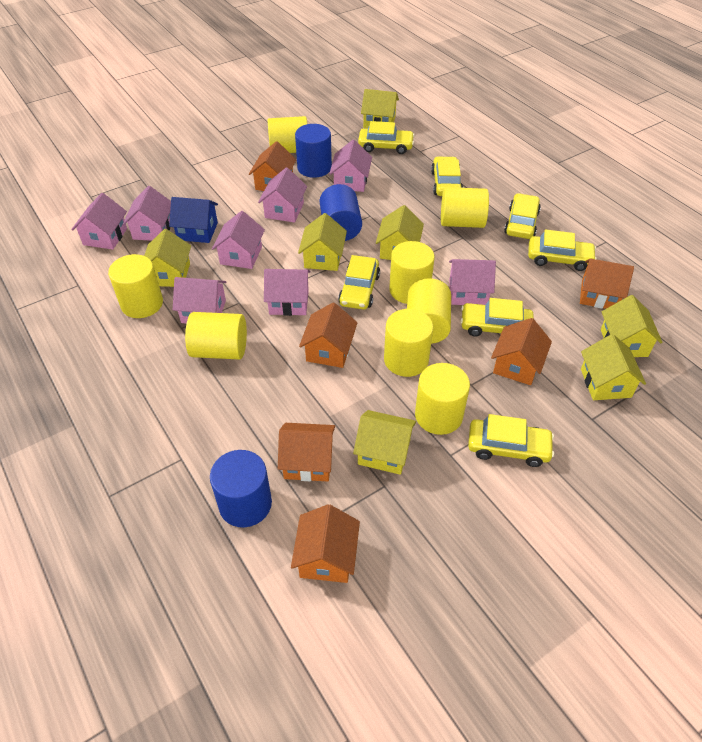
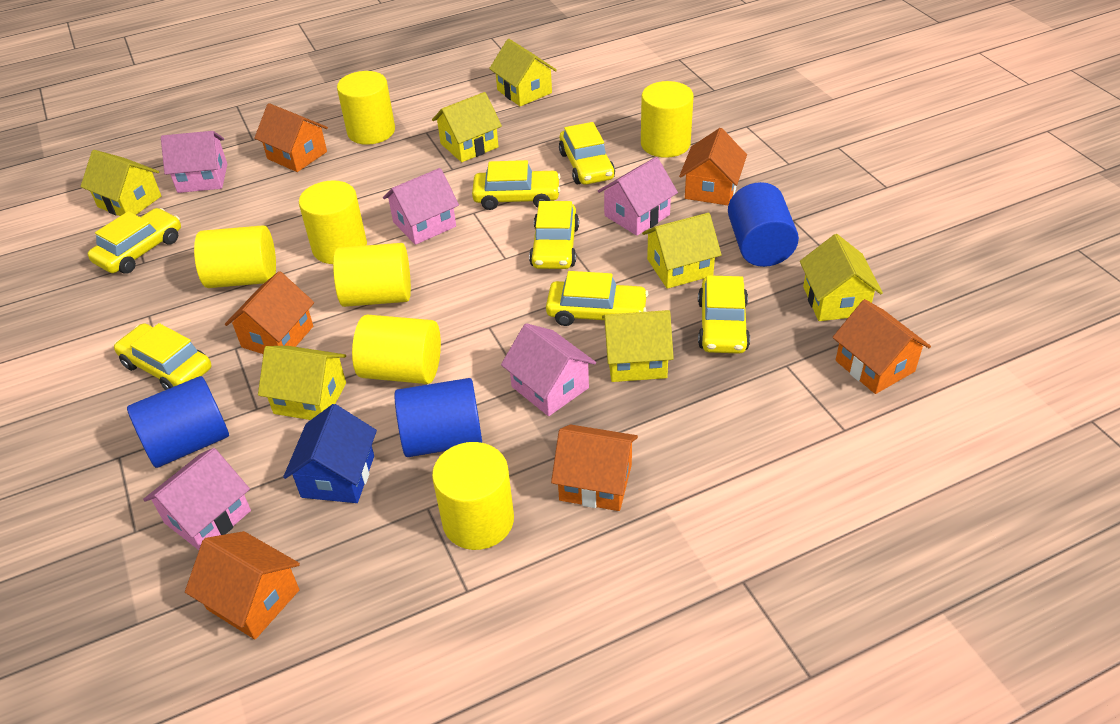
pink house: 8 -> 5
yellow cylinder: 8 -> 7

